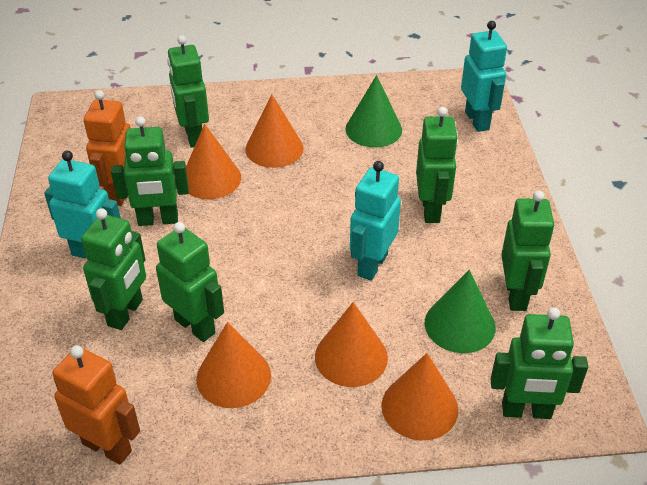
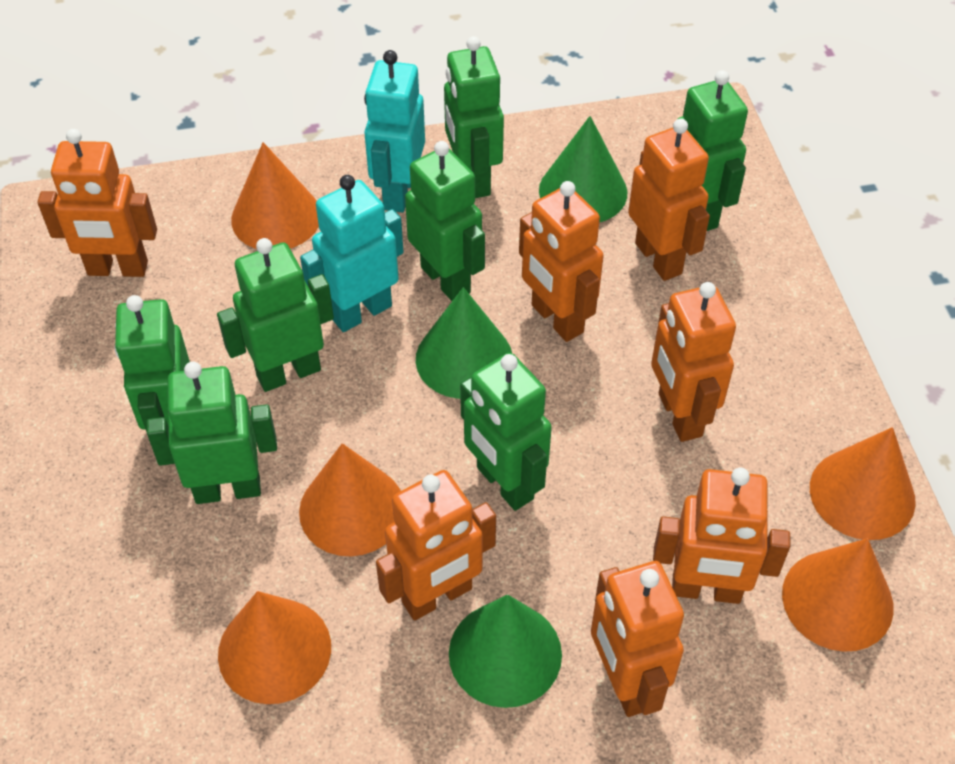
green cone: 2 -> 3
orange robot: 2 -> 7
turquoise robot: 3 -> 2

